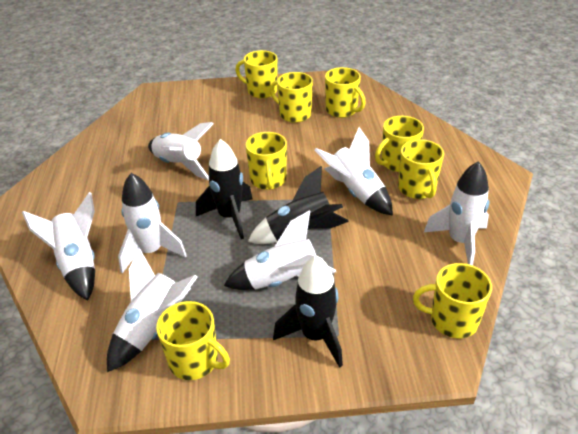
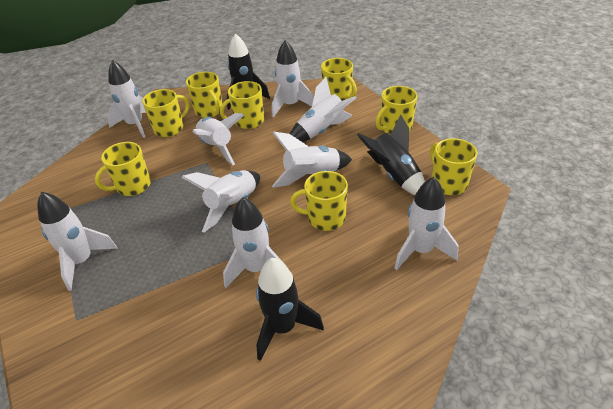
white rocket: 7 -> 9

